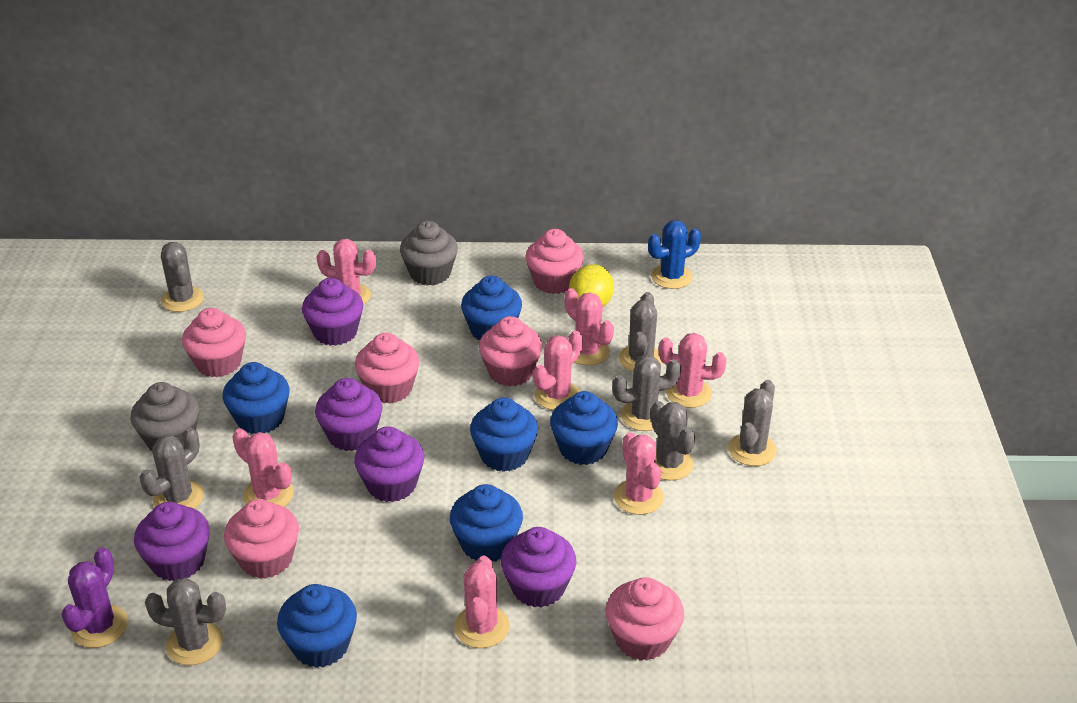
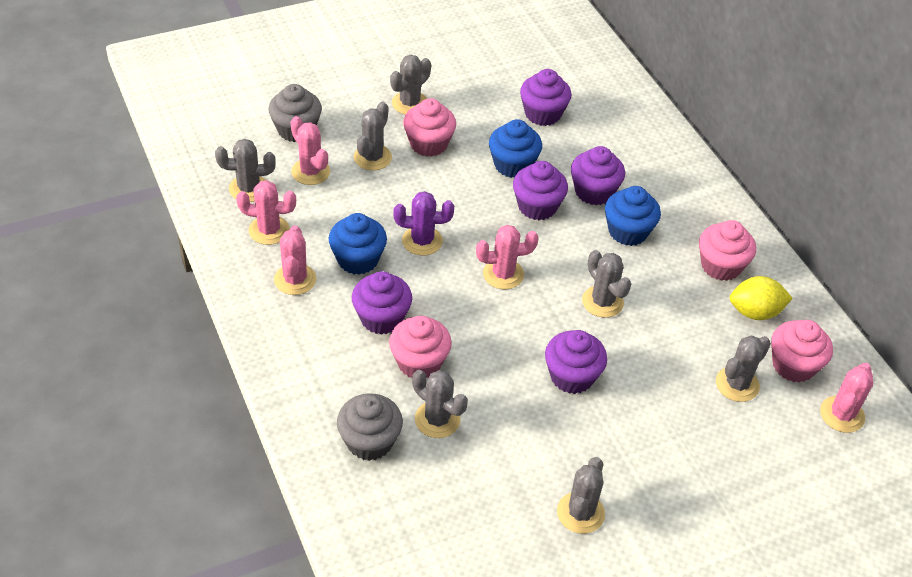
blue cactus: 1 -> 0
blue cupcake: 6 -> 3
pink cactus: 7 -> 5
pink cupcake: 6 -> 4

